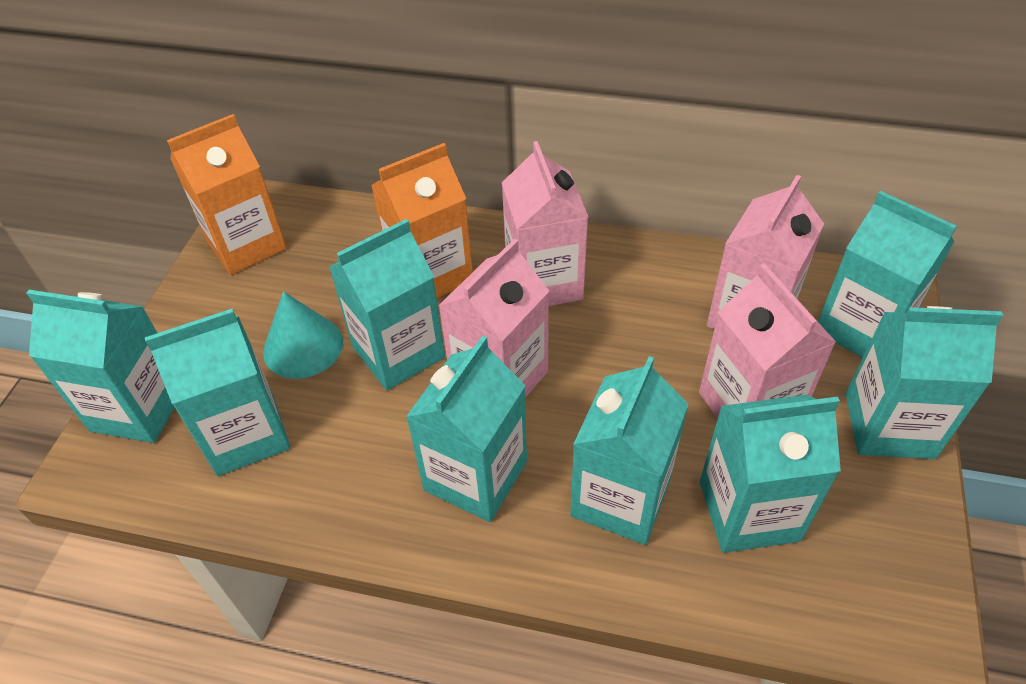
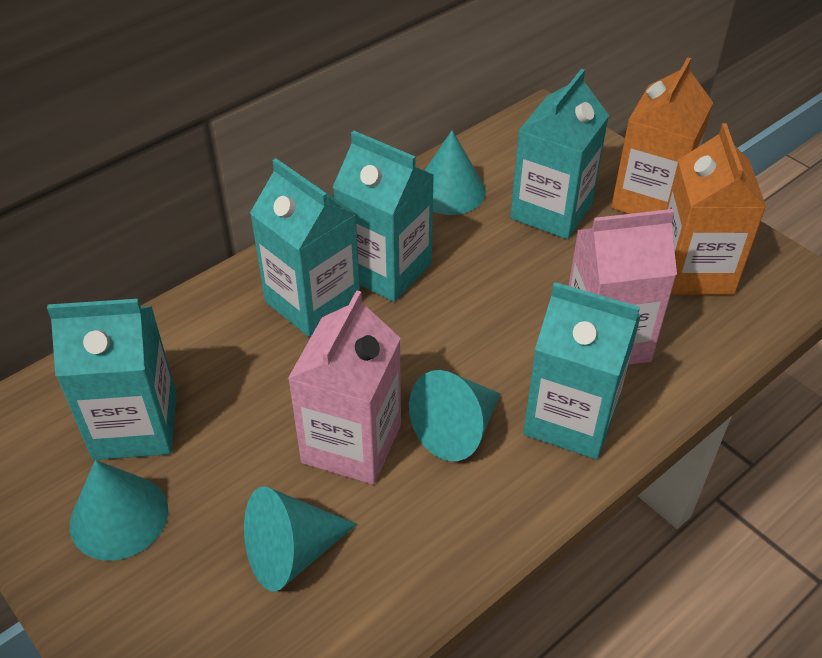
pink carton: 4 -> 2
turquoise carton: 8 -> 5
turquoise cone: 1 -> 4

